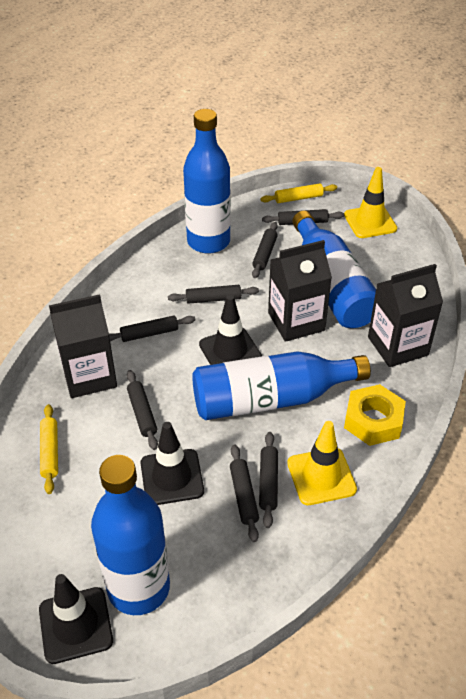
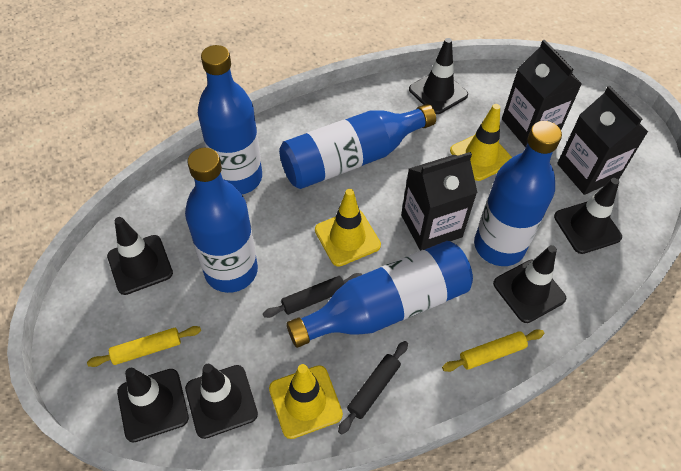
black rolling pin: 7 -> 2
black traffic cone: 3 -> 6
blue bottle: 4 -> 5
yellow nut: 1 -> 0
yellow traffic cone: 2 -> 3

